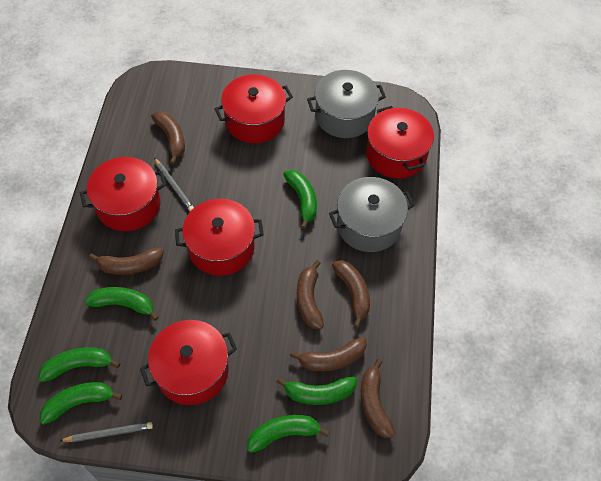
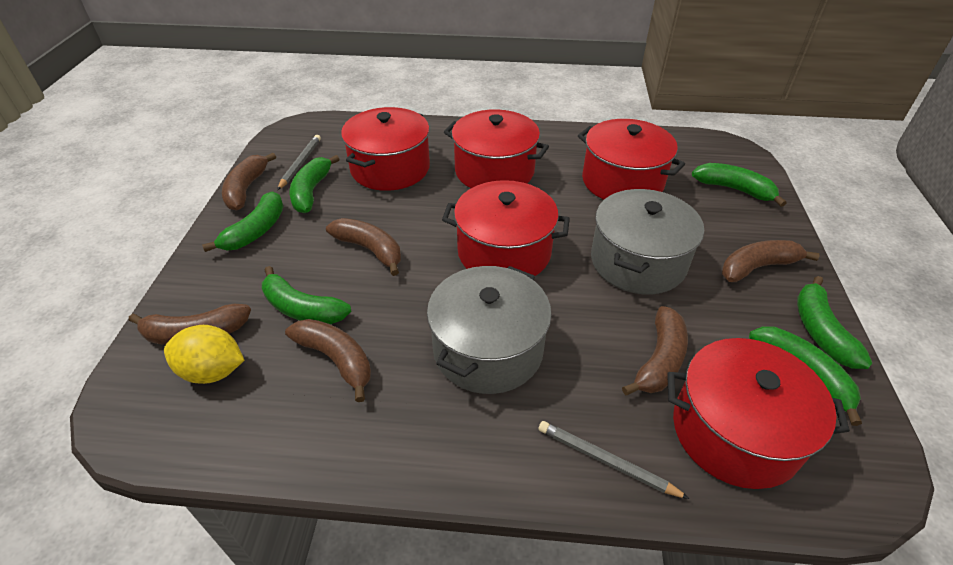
yellow lemon: 0 -> 1

